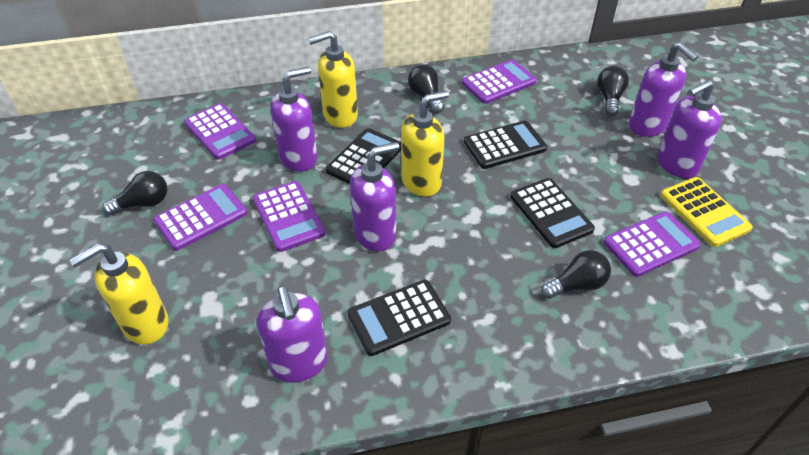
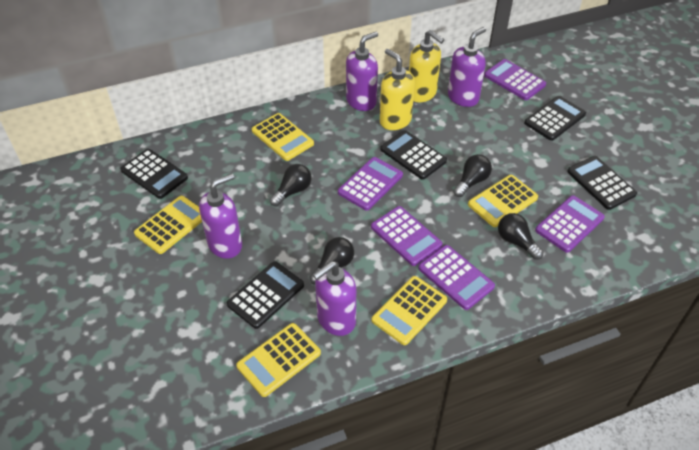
black calculator: 4 -> 5
purple soap dispenser: 5 -> 4
yellow calculator: 1 -> 5
yellow soap dispenser: 3 -> 2

